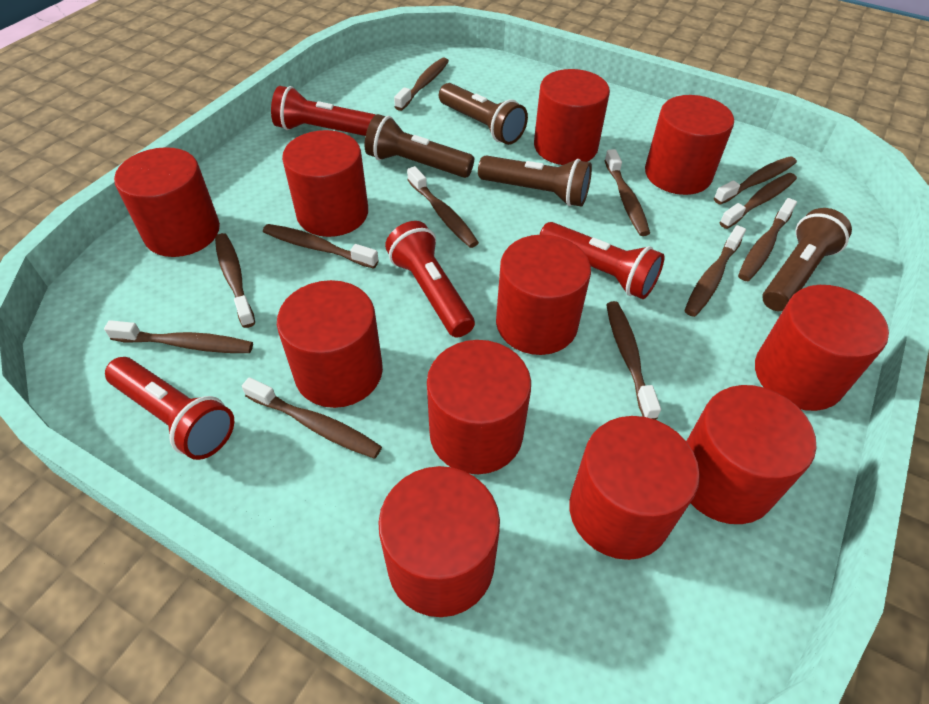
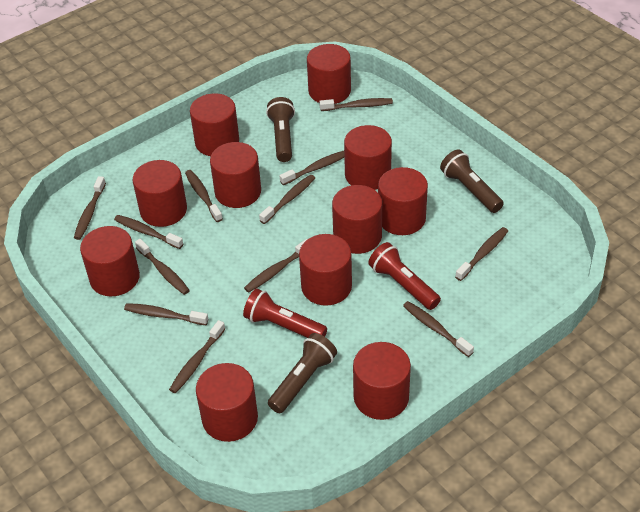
brown flashlight: 4 -> 3
red flashlight: 4 -> 2

